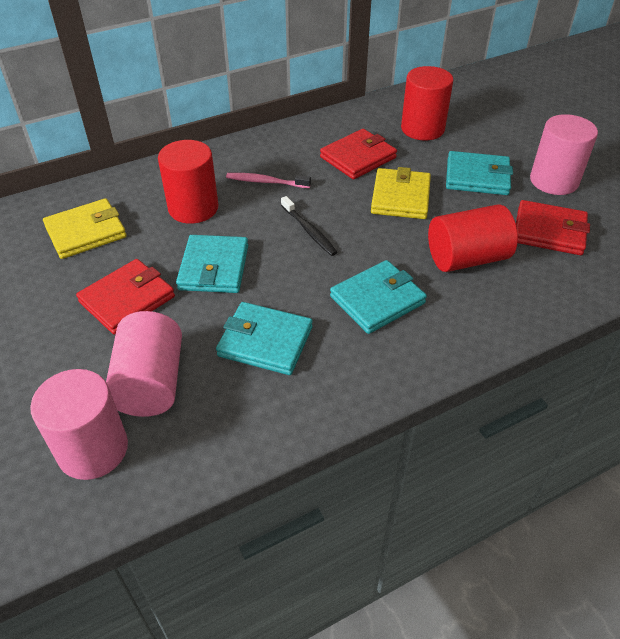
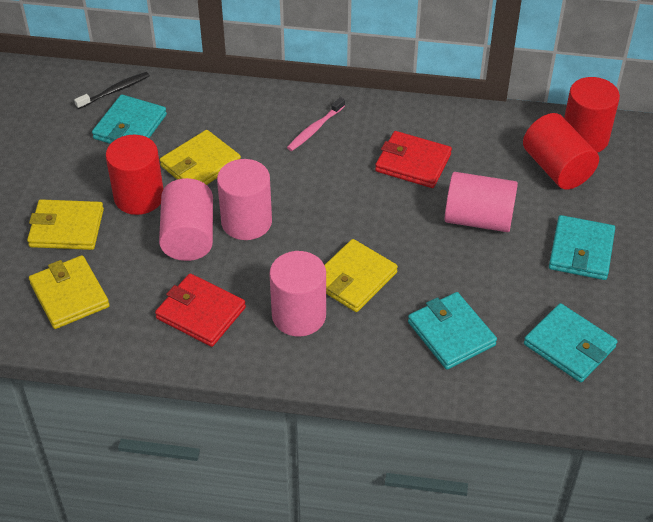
pink cylinder: 3 -> 4
red wallet: 3 -> 2
yellow wallet: 2 -> 4

